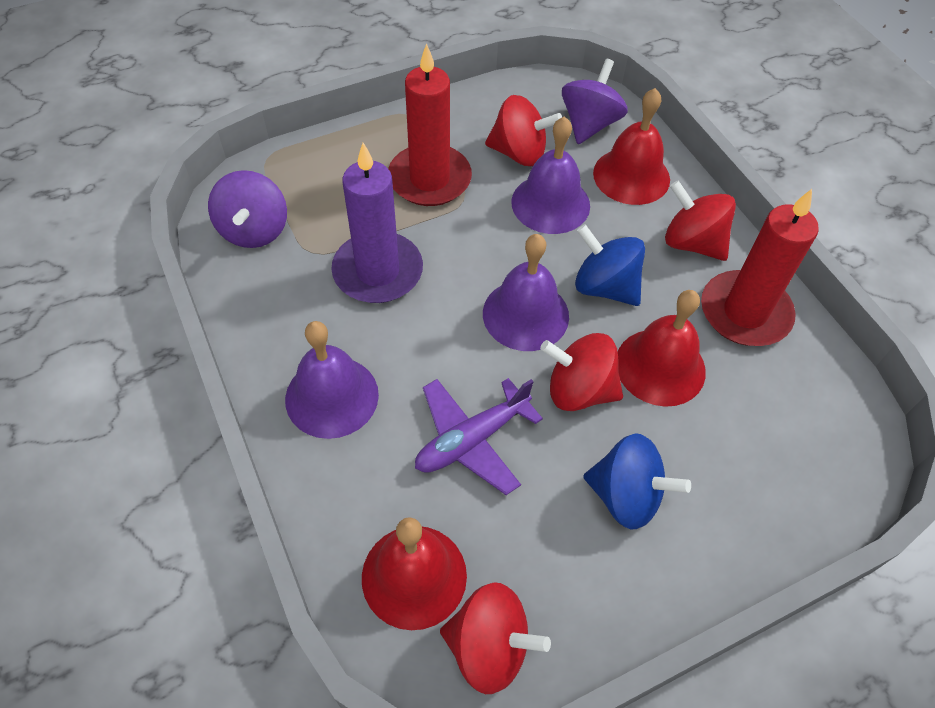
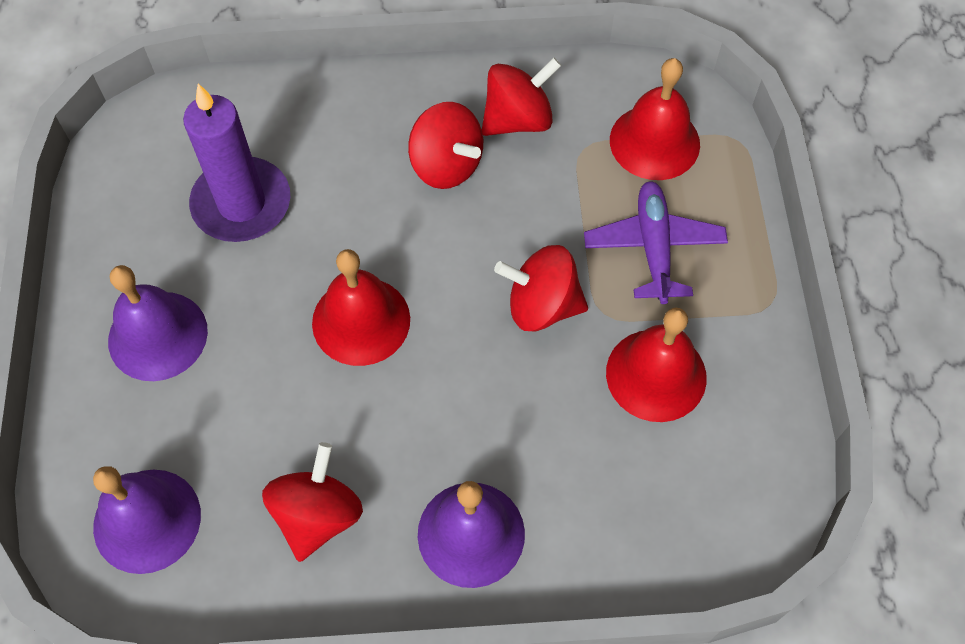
blue spinning top: 2 -> 0
purple spinning top: 2 -> 0
red candle: 2 -> 0

